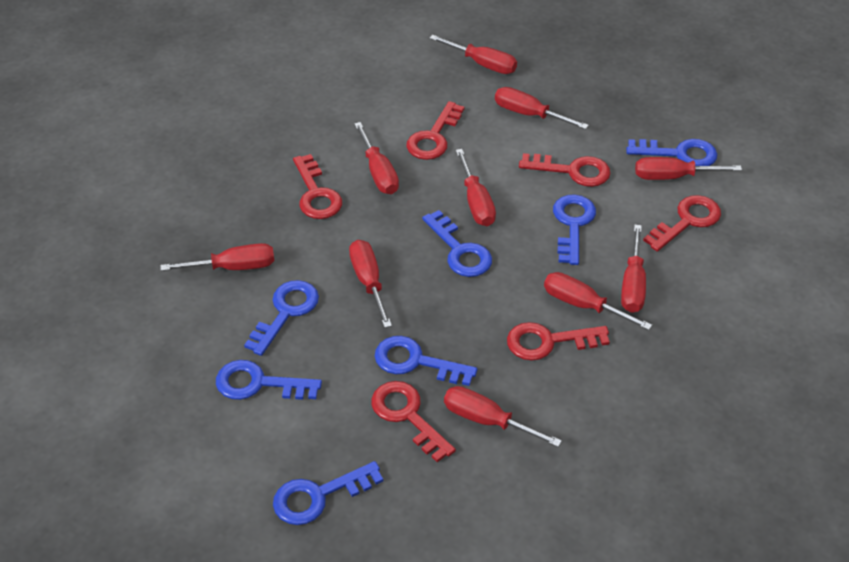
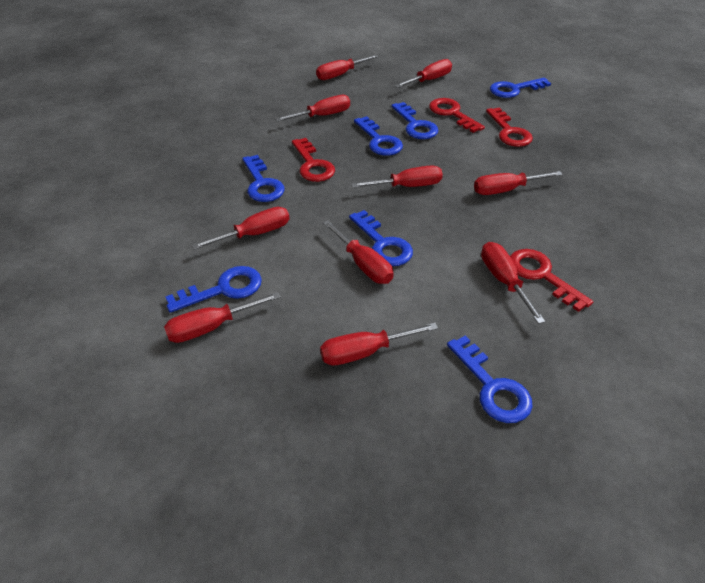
red key: 6 -> 4

